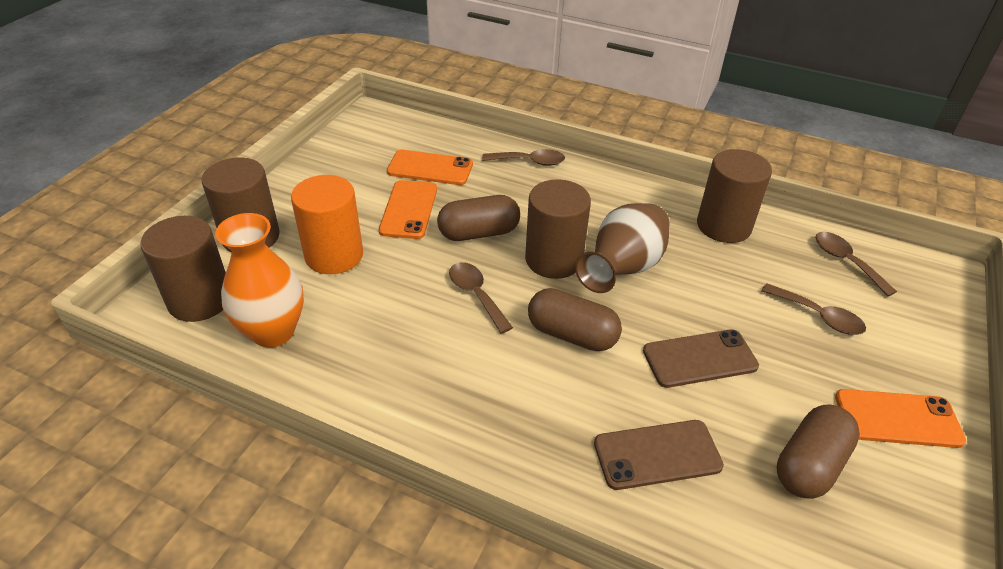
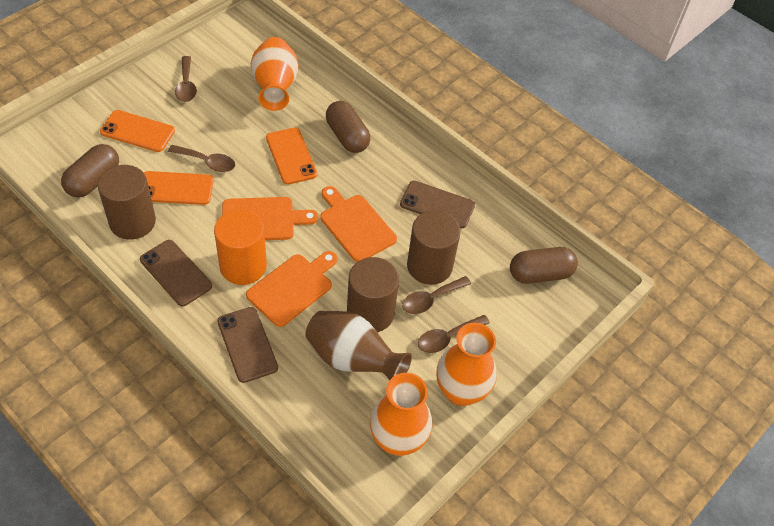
brown cylinder: 4 -> 3
brown phone: 2 -> 3
orange cutting board: 0 -> 3
orange vase: 1 -> 3

